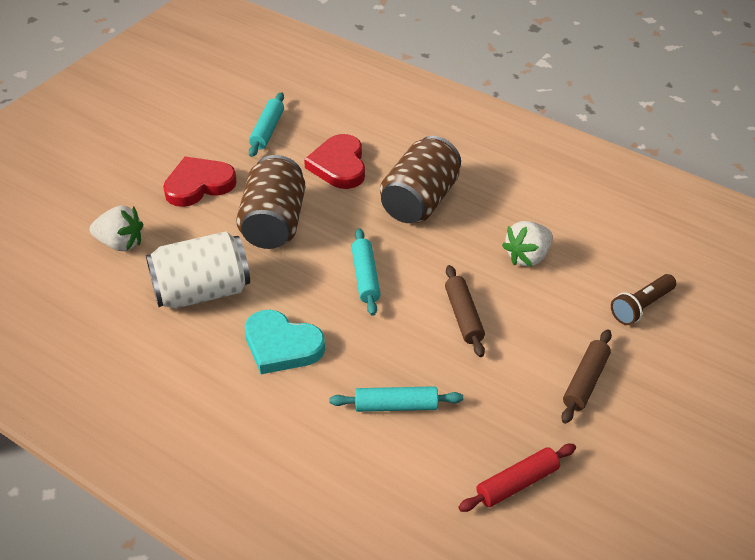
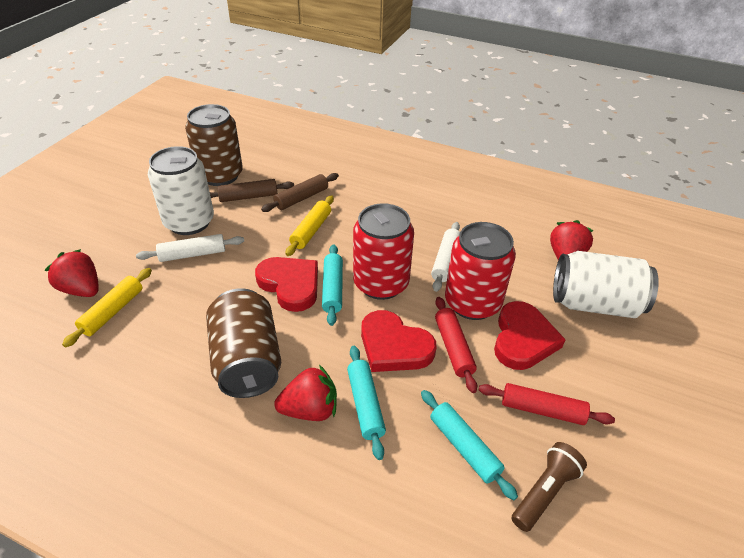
red can: 0 -> 2
red heart: 2 -> 3
red rolling pin: 1 -> 2
red strawberry: 0 -> 3
turquoise heart: 1 -> 0
white can: 1 -> 2
white rolling pin: 0 -> 2
white strawberry: 2 -> 0
yellow rolling pin: 0 -> 2

